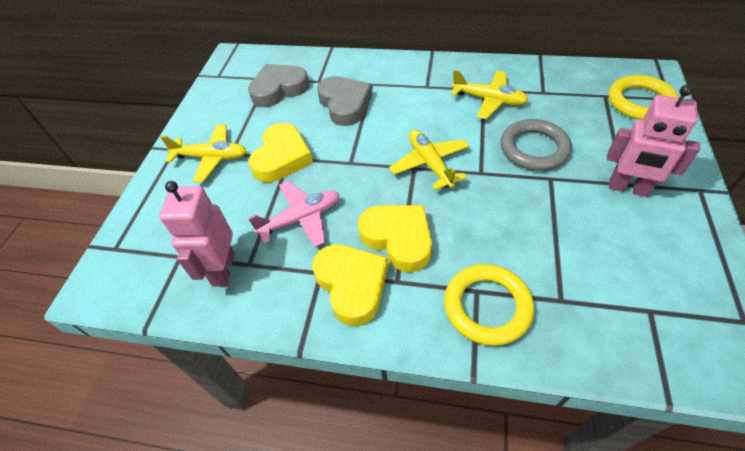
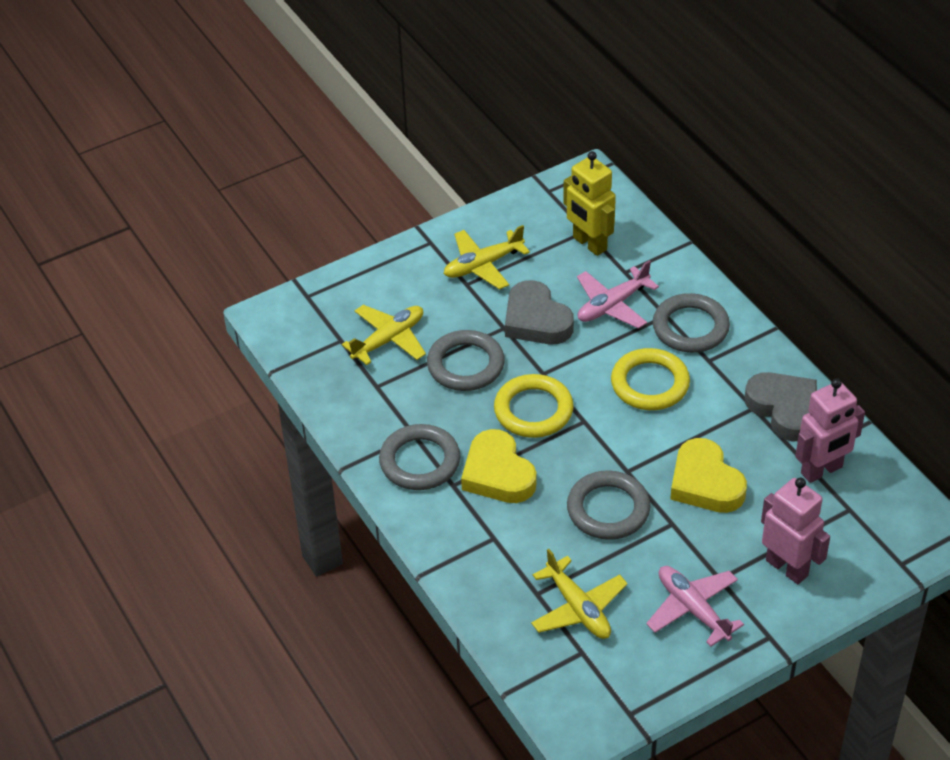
grey ring: 1 -> 4
pink plane: 1 -> 2
yellow heart: 3 -> 2
yellow robot: 0 -> 1

